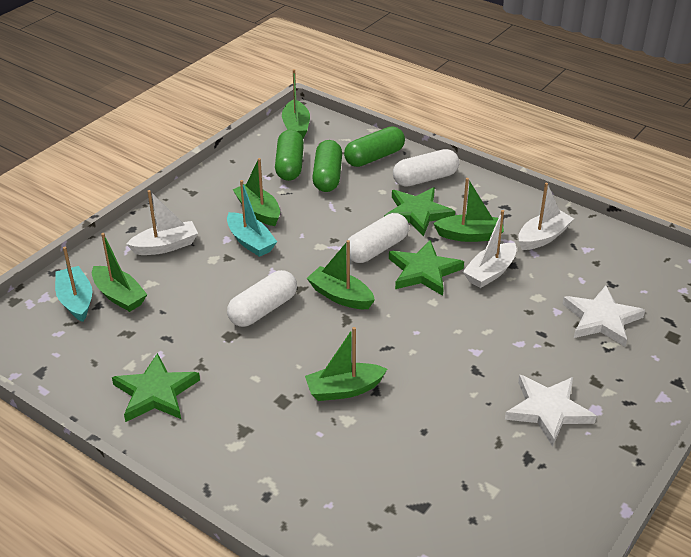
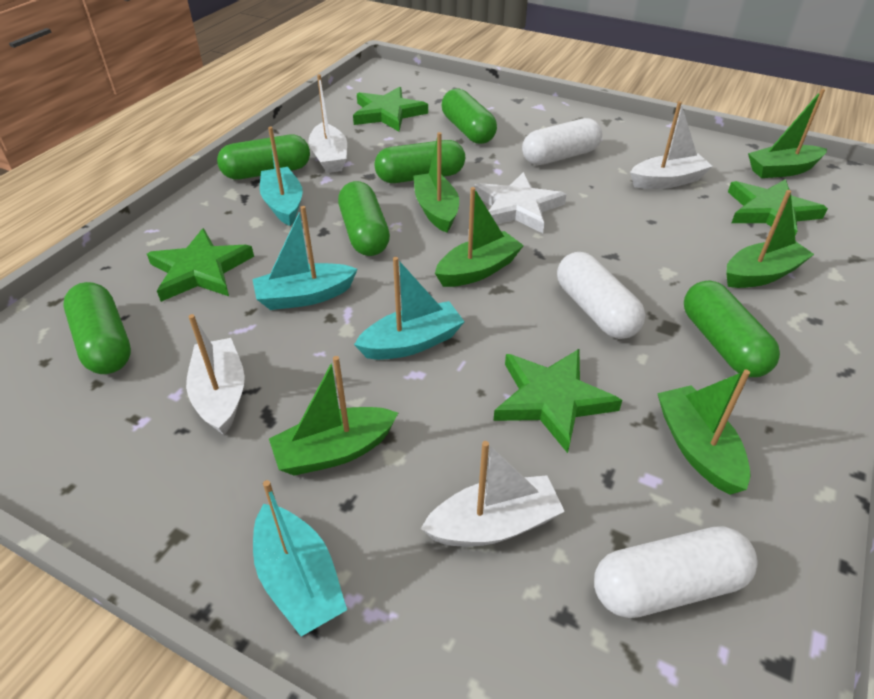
green capsule: 3 -> 6
green star: 3 -> 4
turquoise boat: 2 -> 4
white boat: 3 -> 4
white star: 2 -> 1

